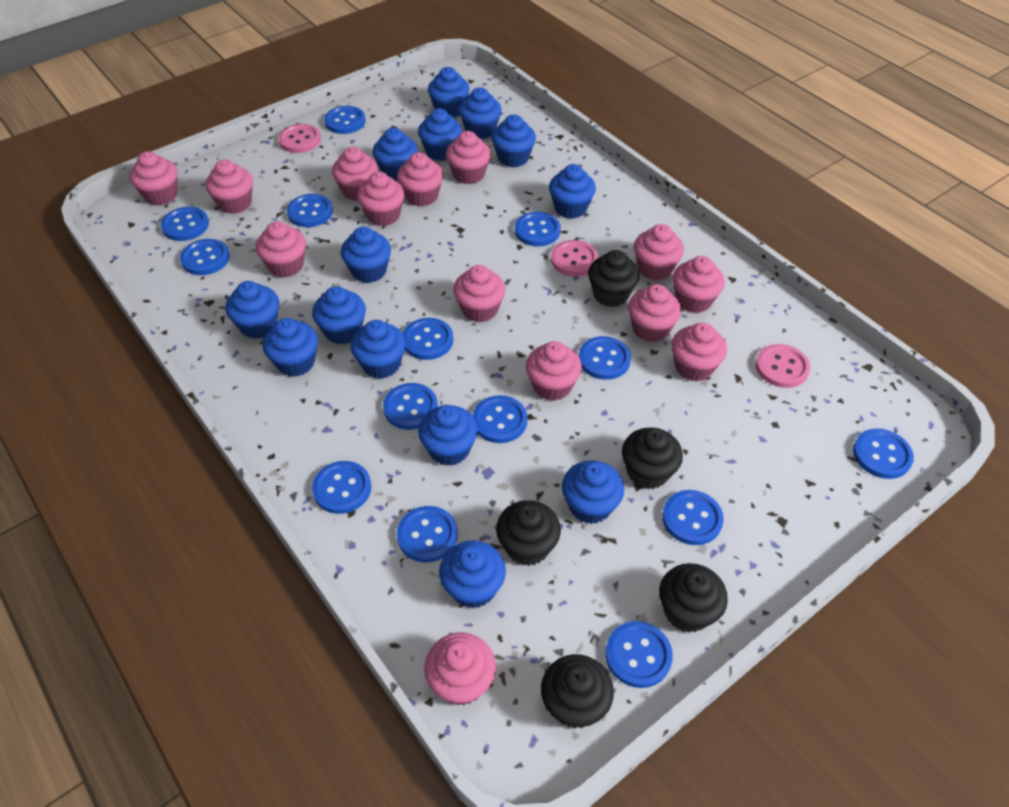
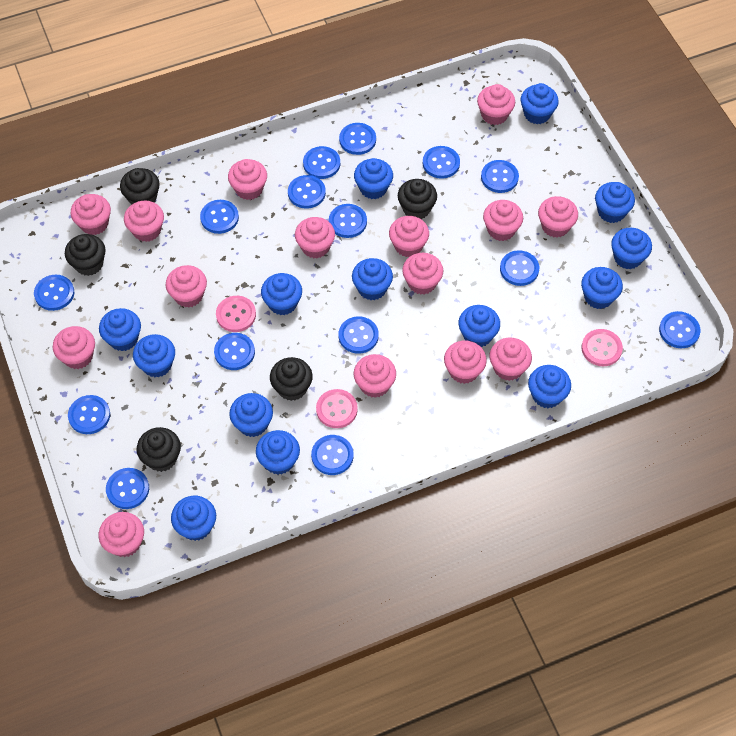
blue button: 14 -> 15
pink cupcake: 14 -> 15

